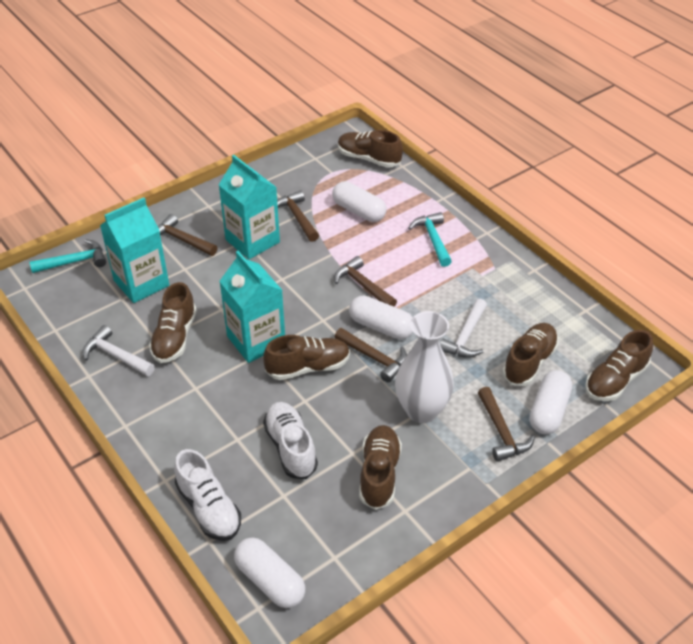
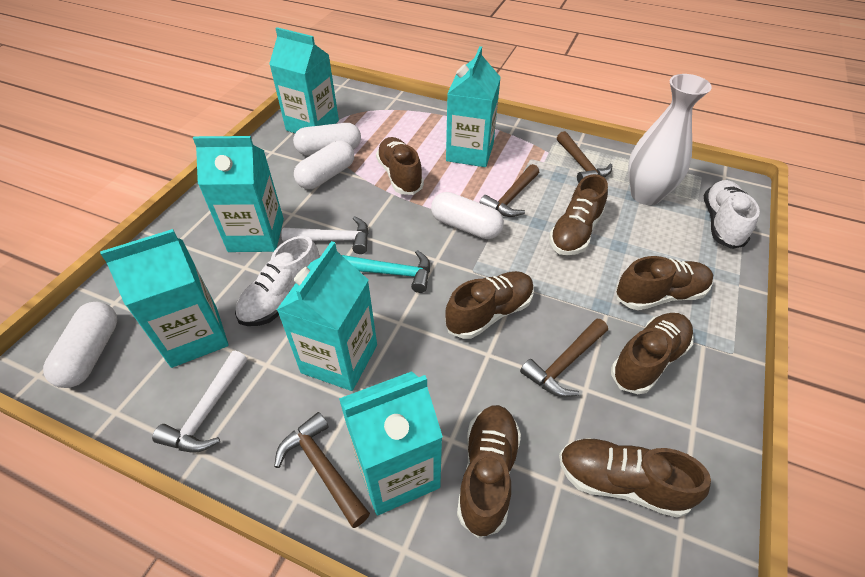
brown hammer: 5 -> 4
brown shoe: 6 -> 7
turquoise carton: 3 -> 6
turquoise hammer: 2 -> 1

